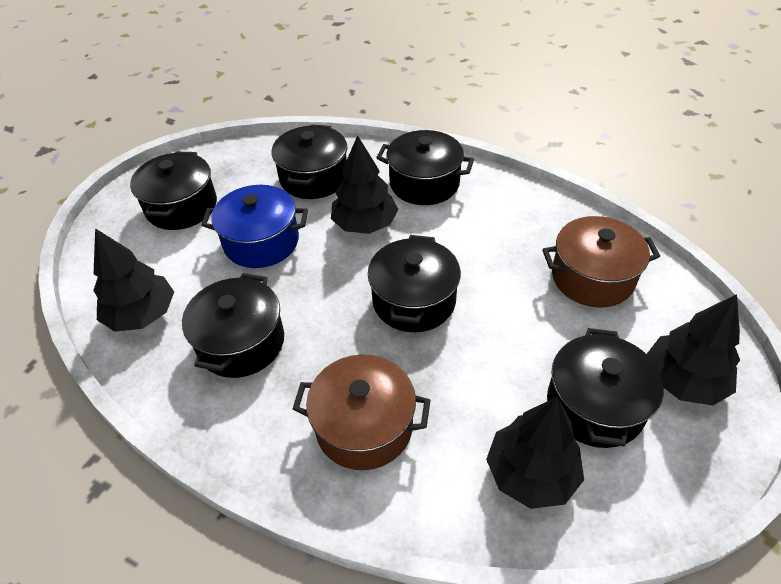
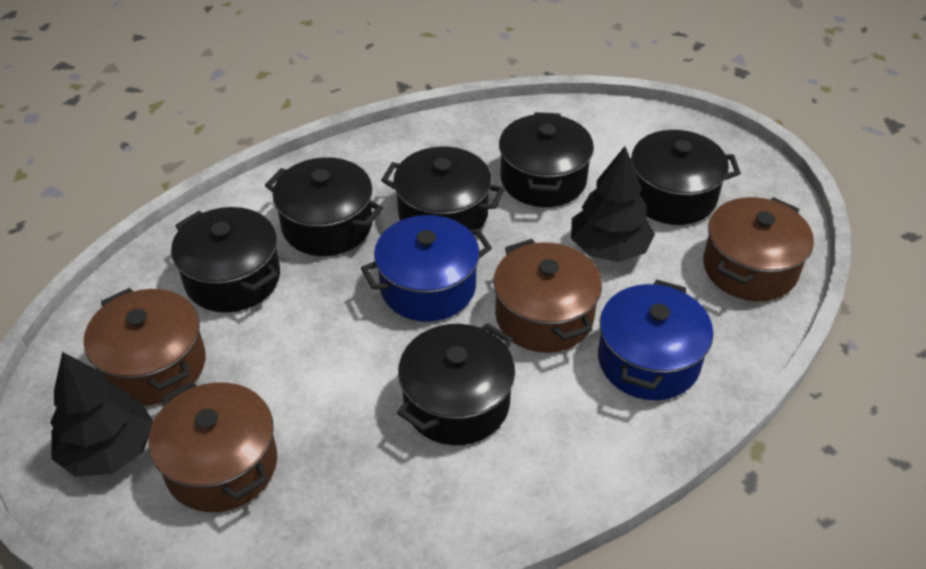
black tree: 4 -> 2
blue pot: 1 -> 2
brown pot: 2 -> 4

